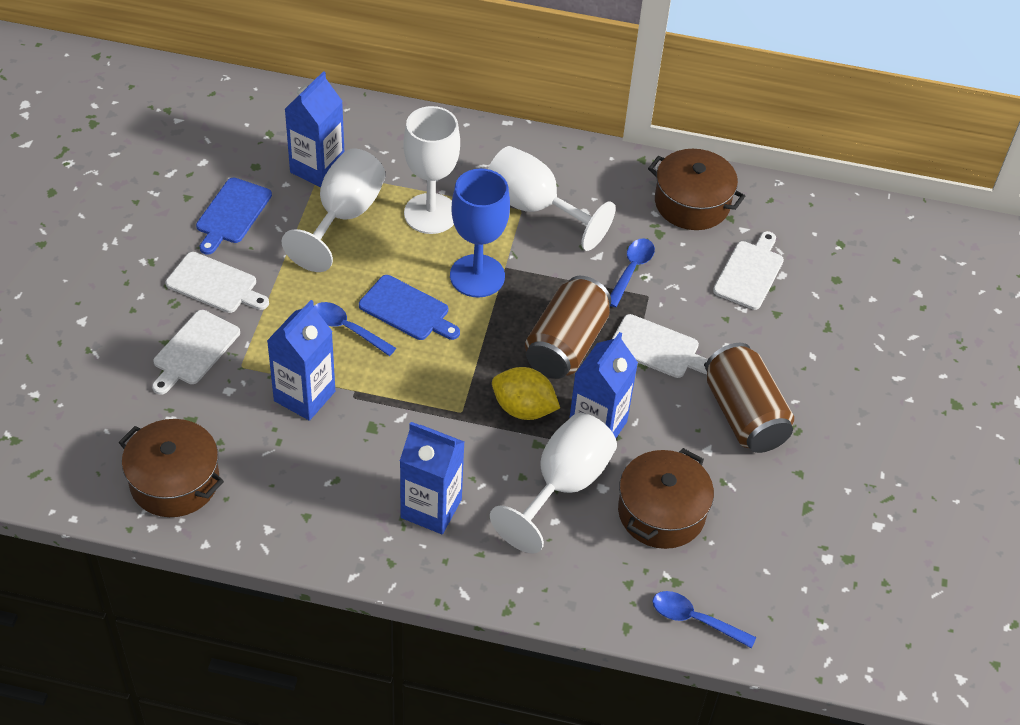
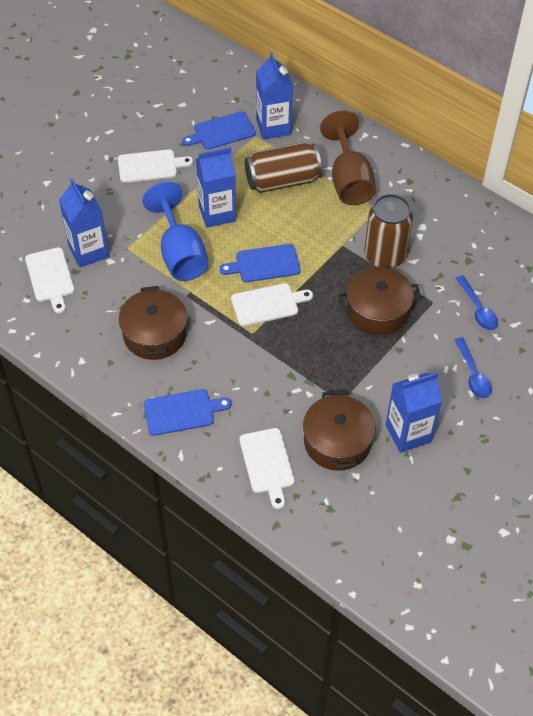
blue cutting board: 2 -> 3
blue spoon: 3 -> 2
brown goblet: 0 -> 1
white goblet: 4 -> 0
yellow lemon: 1 -> 0

